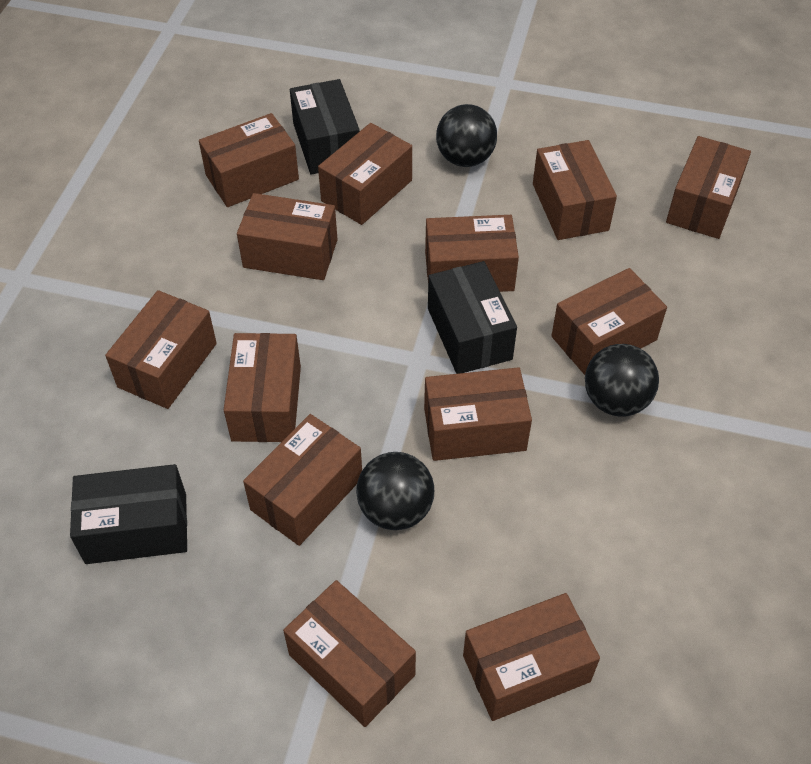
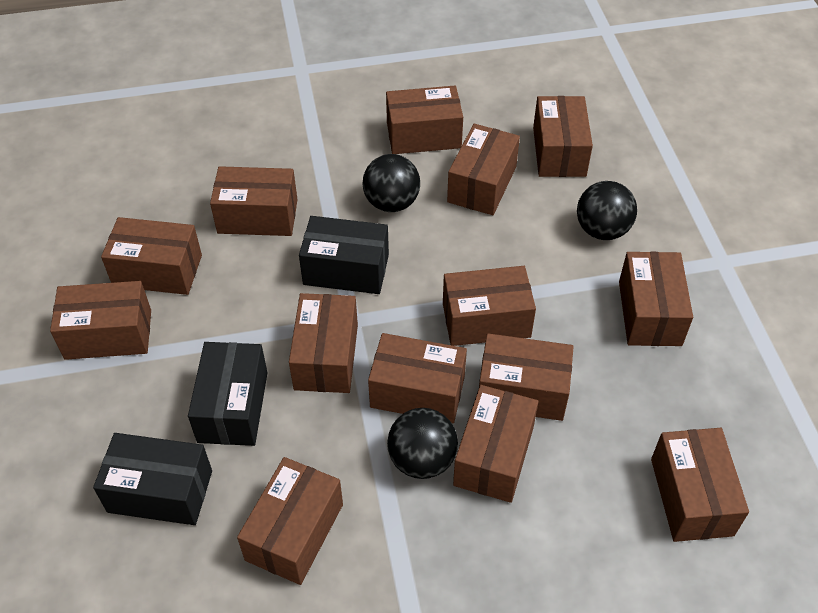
brown box: 13 -> 14

